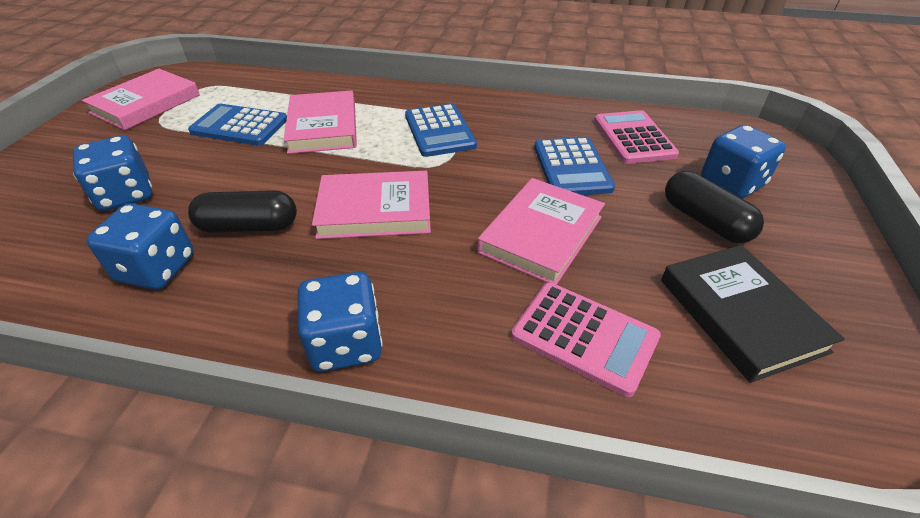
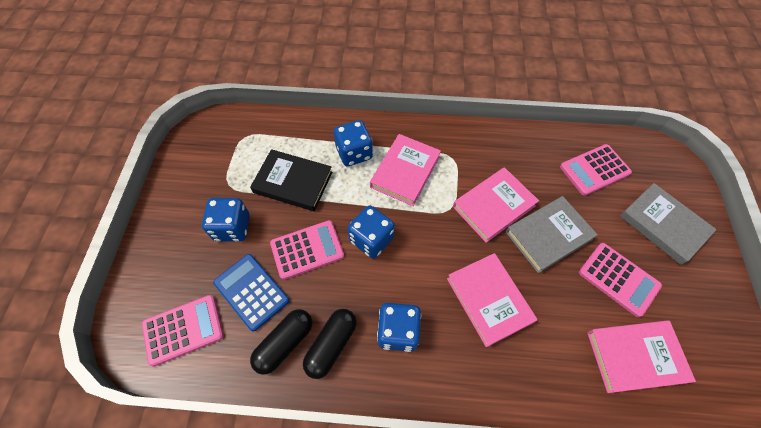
blue calculator: 3 -> 1
grey book: 0 -> 2
pink calculator: 2 -> 4

